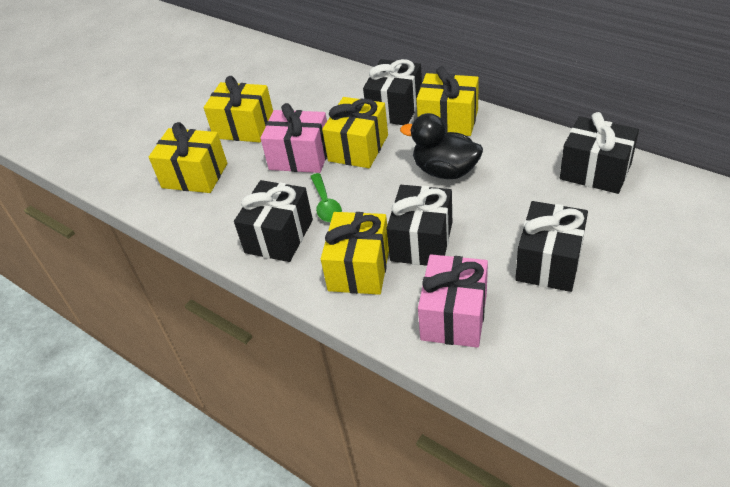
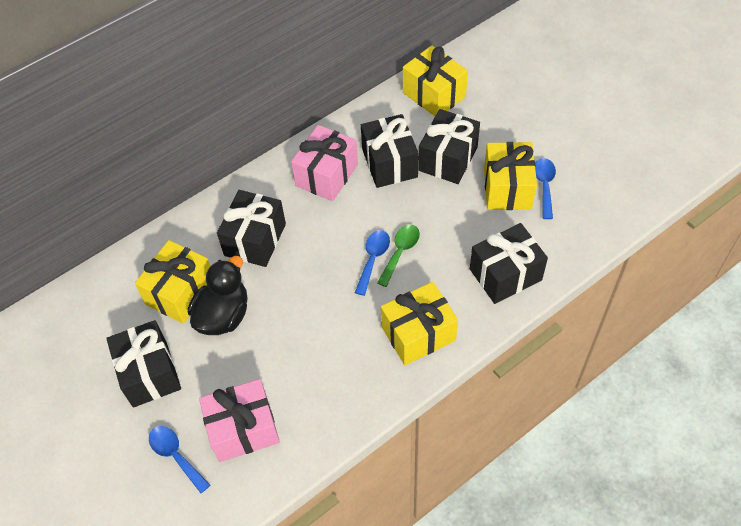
blue spoon: 0 -> 3
yellow gift: 5 -> 4

